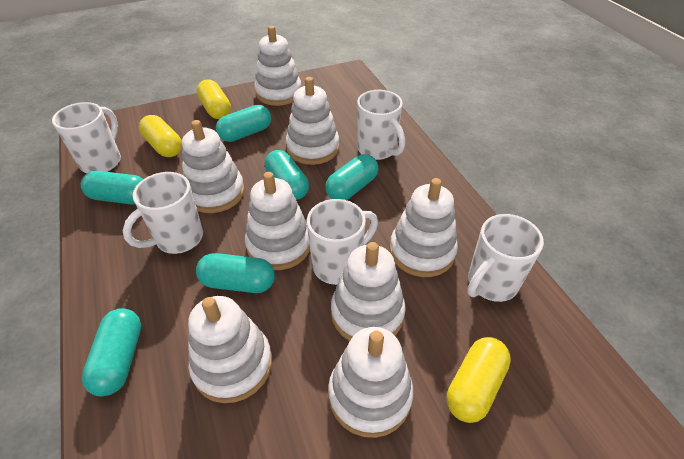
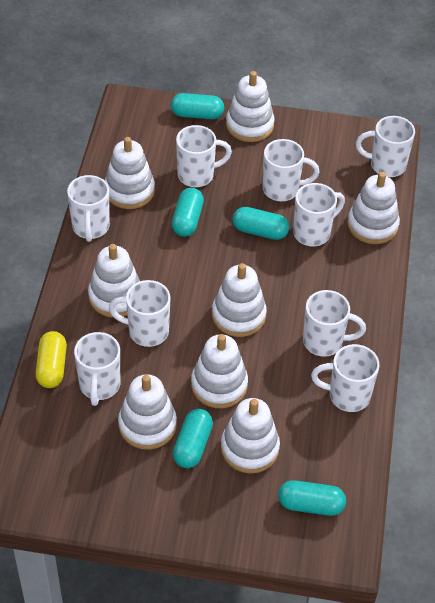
turquoise capsule: 6 -> 5
white mug: 5 -> 9
yellow capsule: 3 -> 1

